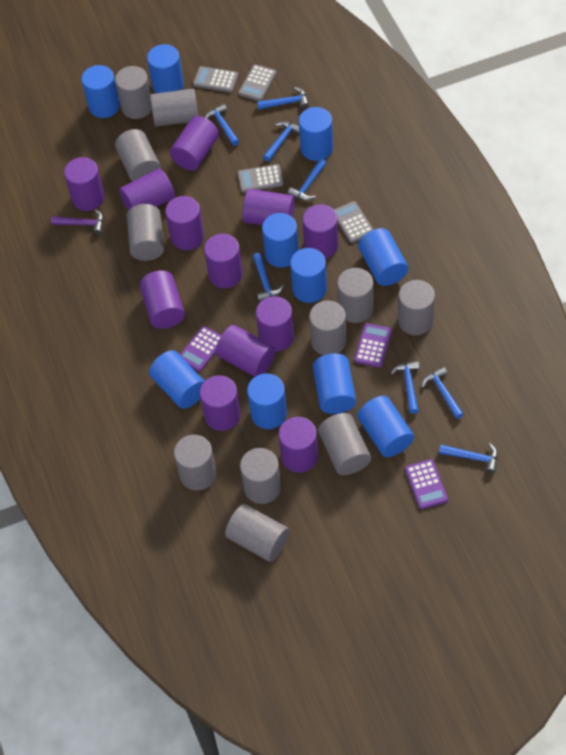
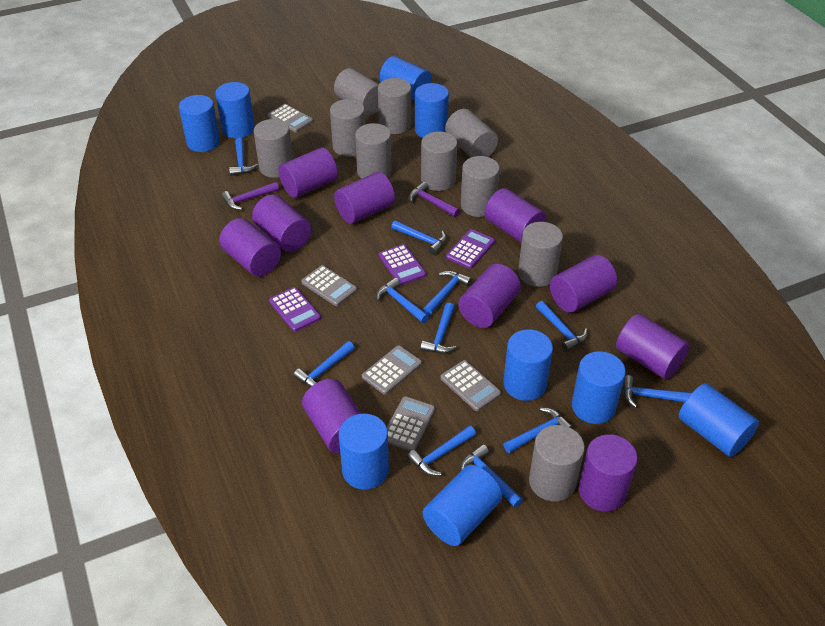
blue cylinder: 10 -> 9
blue hammer: 8 -> 11
grey calculator: 4 -> 5
grey cylinder: 11 -> 10
purple cylinder: 12 -> 10
purple hammer: 1 -> 2

